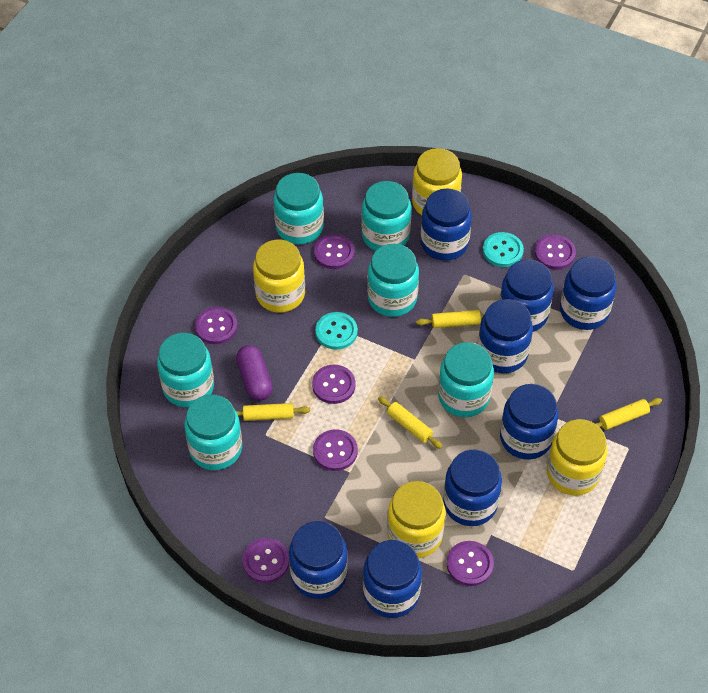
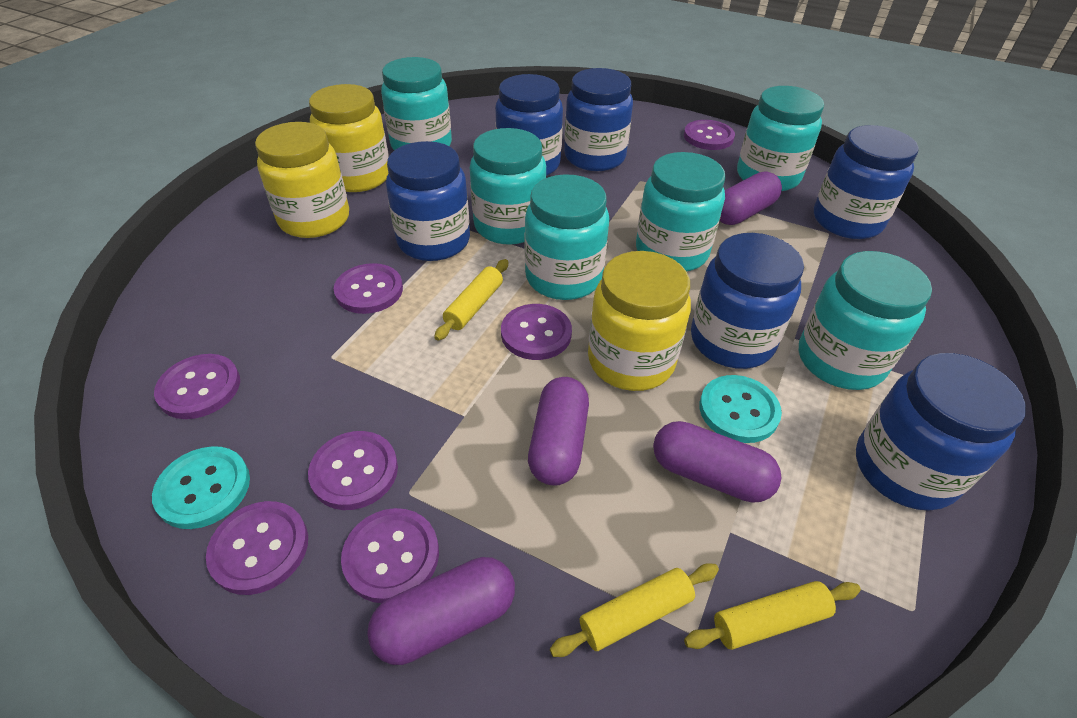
blue jar: 8 -> 6
purple capsule: 1 -> 4
yellow jar: 4 -> 3
yellow rolling pin: 4 -> 3

